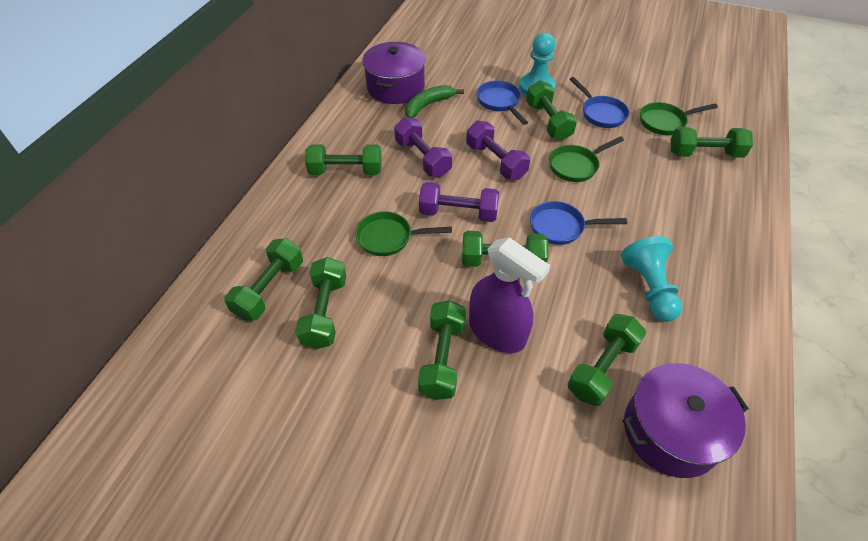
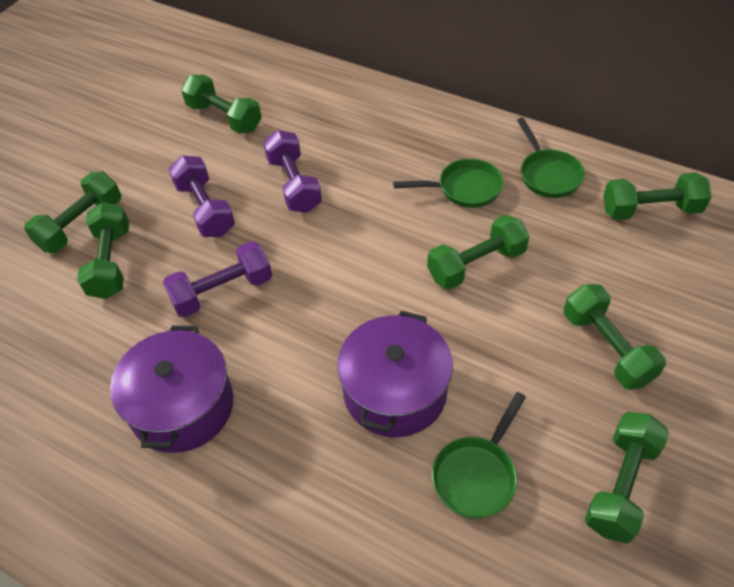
blue pan: 3 -> 0
green banana: 1 -> 0
green dumbbell: 8 -> 7
purple spray bottle: 1 -> 0
turquoise pawn: 2 -> 0

